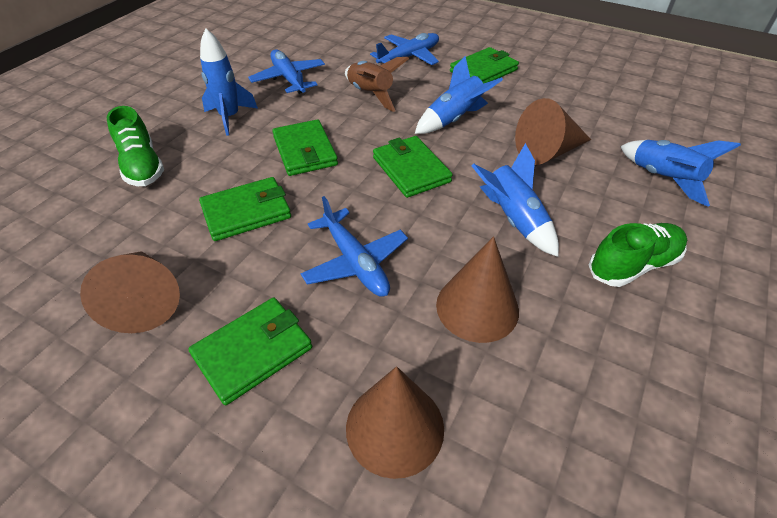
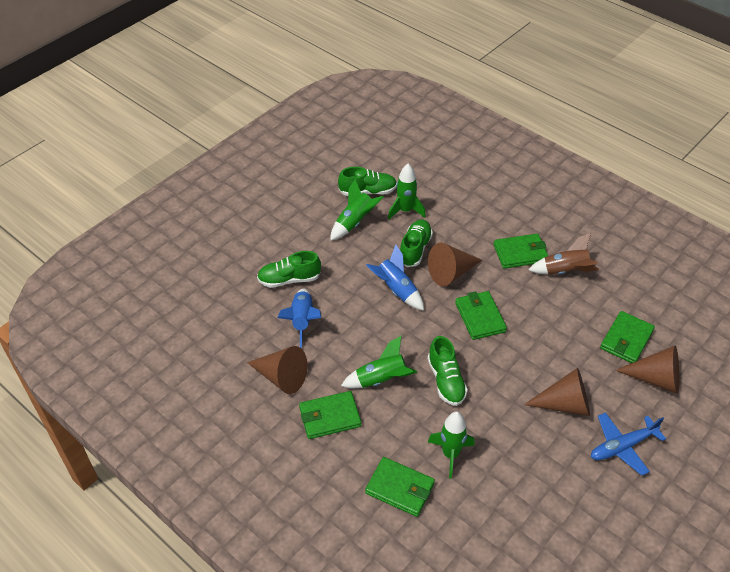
blue plane: 3 -> 1
blue rocket: 4 -> 2
green rocket: 0 -> 4
green shoe: 2 -> 4

